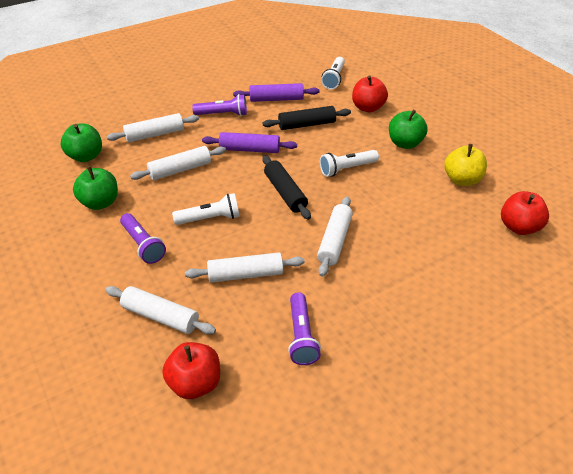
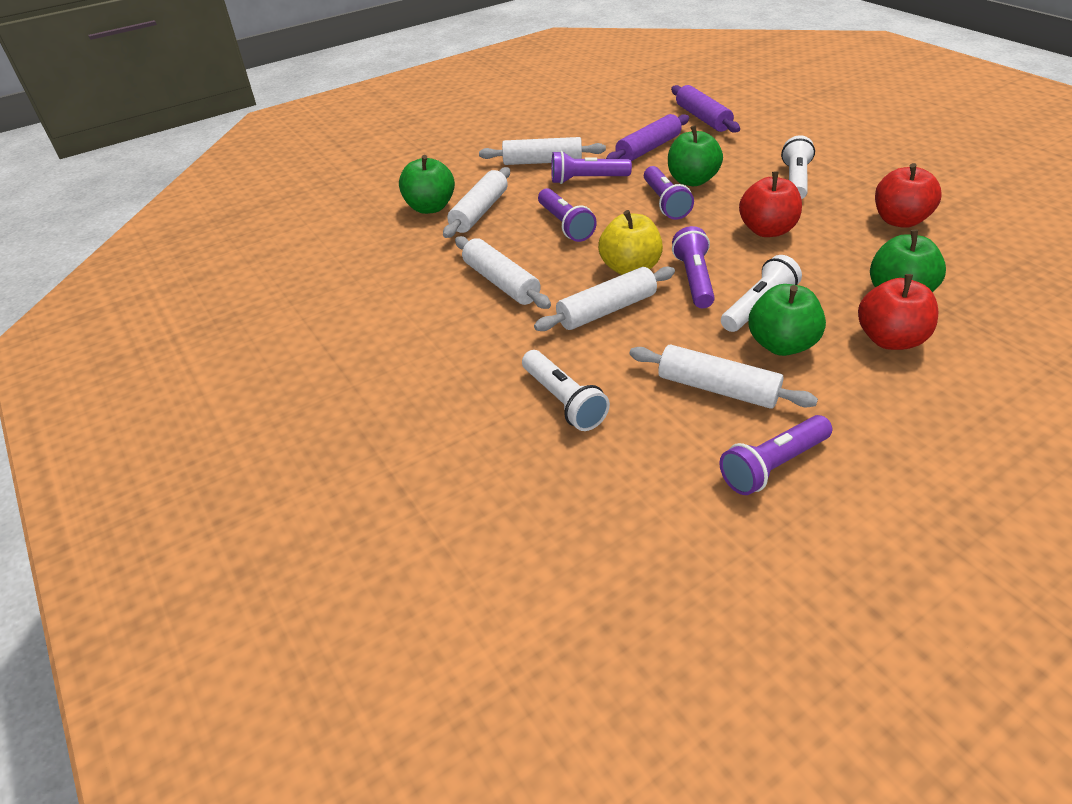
black rolling pin: 2 -> 0
green apple: 3 -> 4
purple flashlight: 3 -> 5

